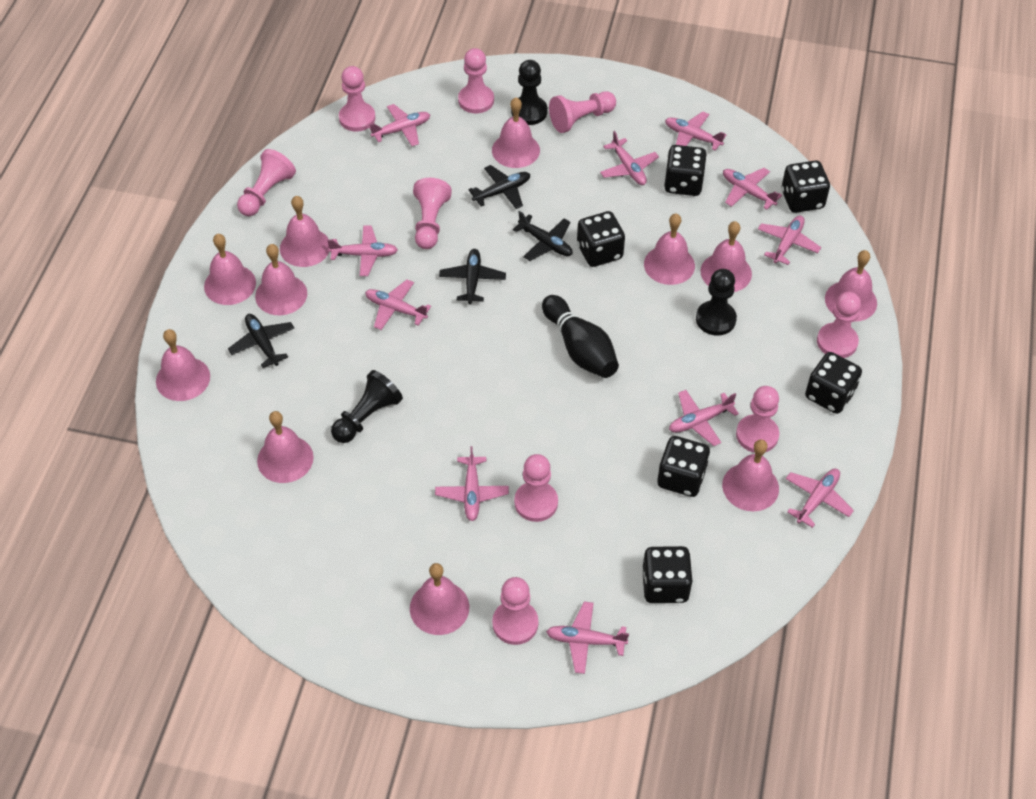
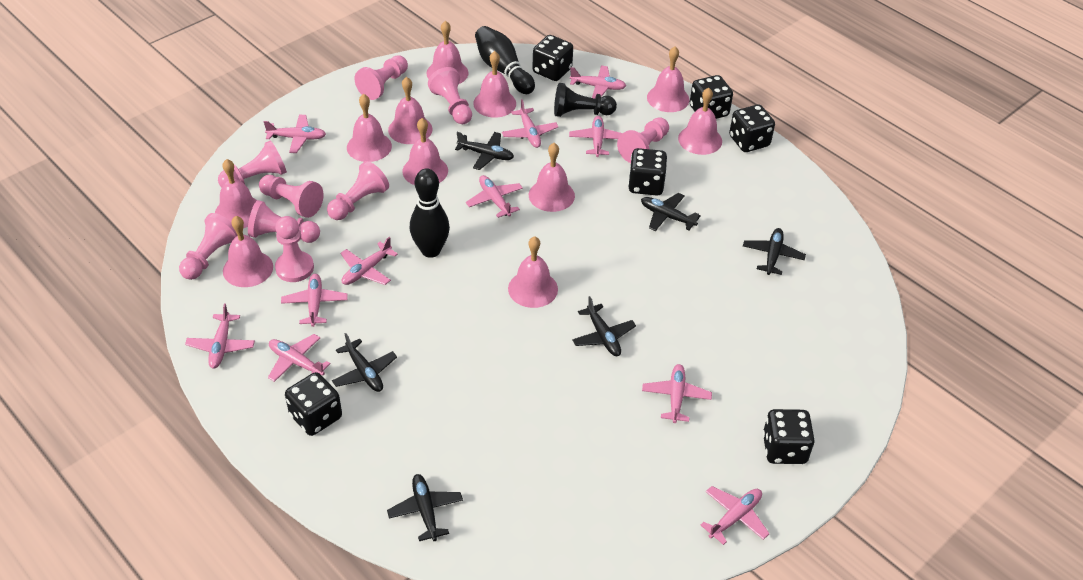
black bowling pin: 1 -> 2
black pawn: 3 -> 1
black plane: 4 -> 6

